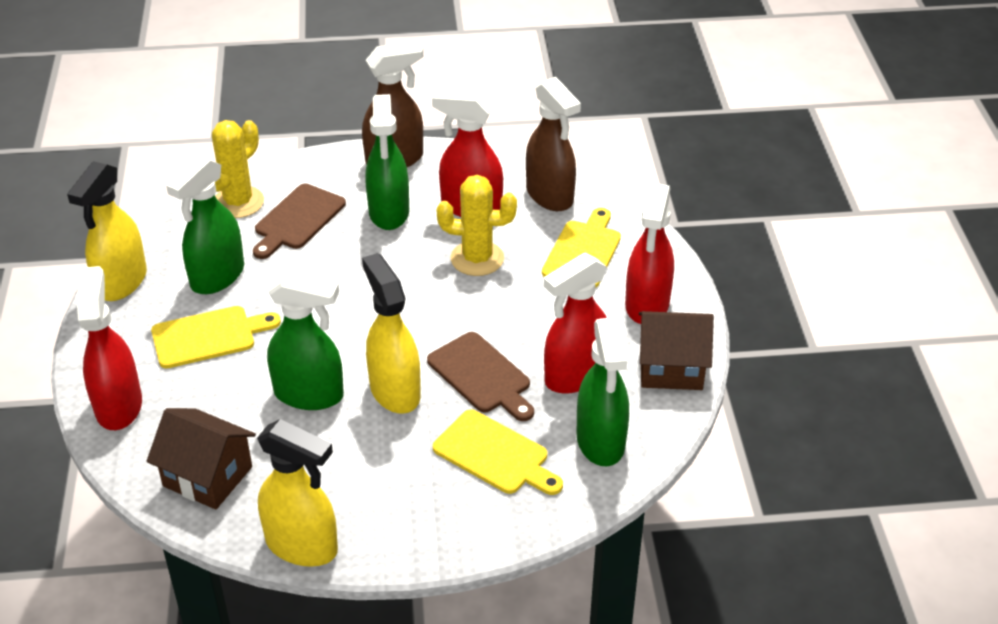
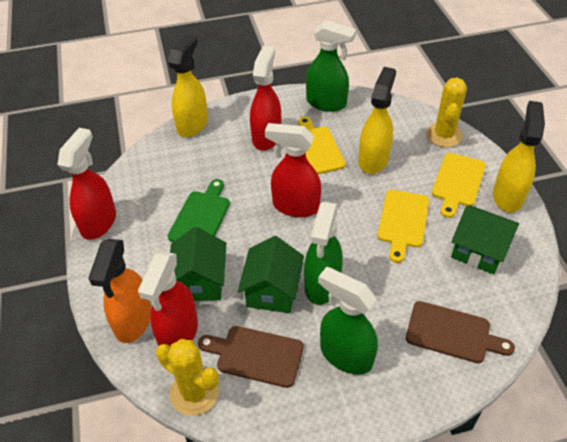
brown house: 2 -> 0
brown spray bottle: 2 -> 0
green cutting board: 0 -> 1
green house: 0 -> 3
green spray bottle: 4 -> 3
orange spray bottle: 0 -> 1

